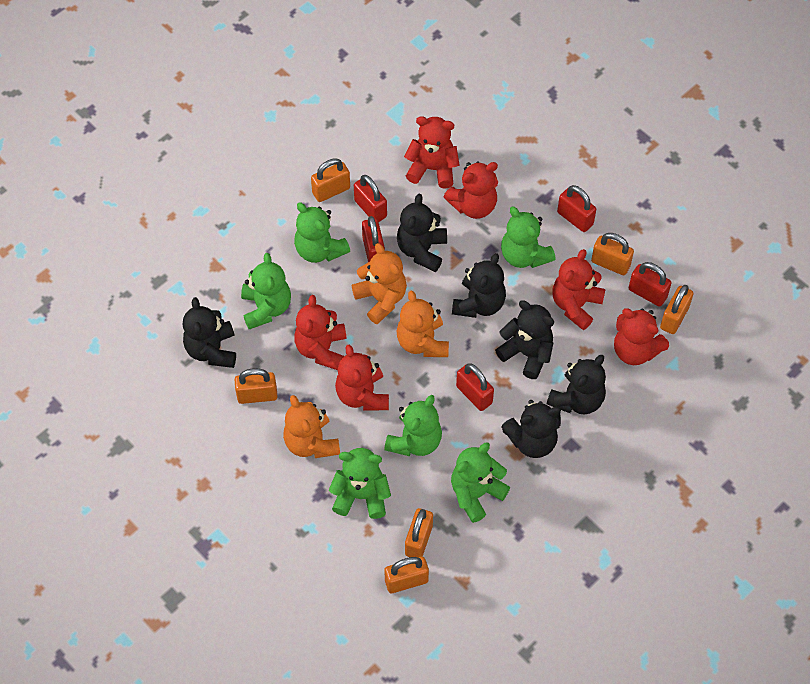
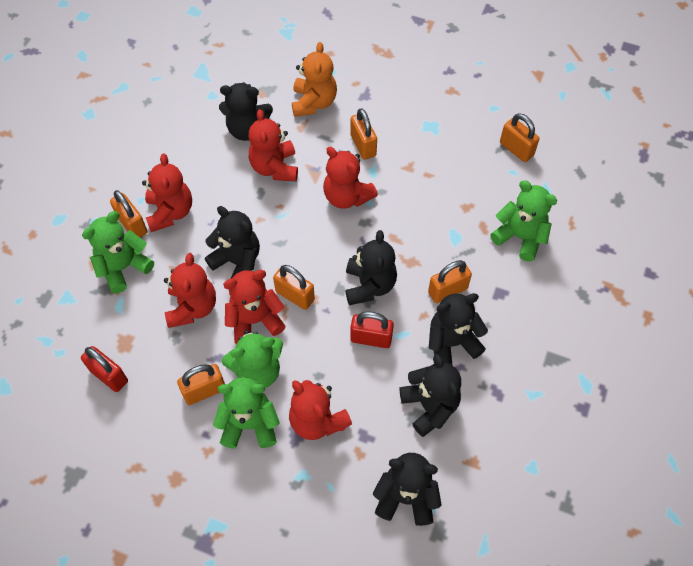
green teddy bear: 6 -> 4
orange teddy bear: 3 -> 1
red padlock: 5 -> 2

